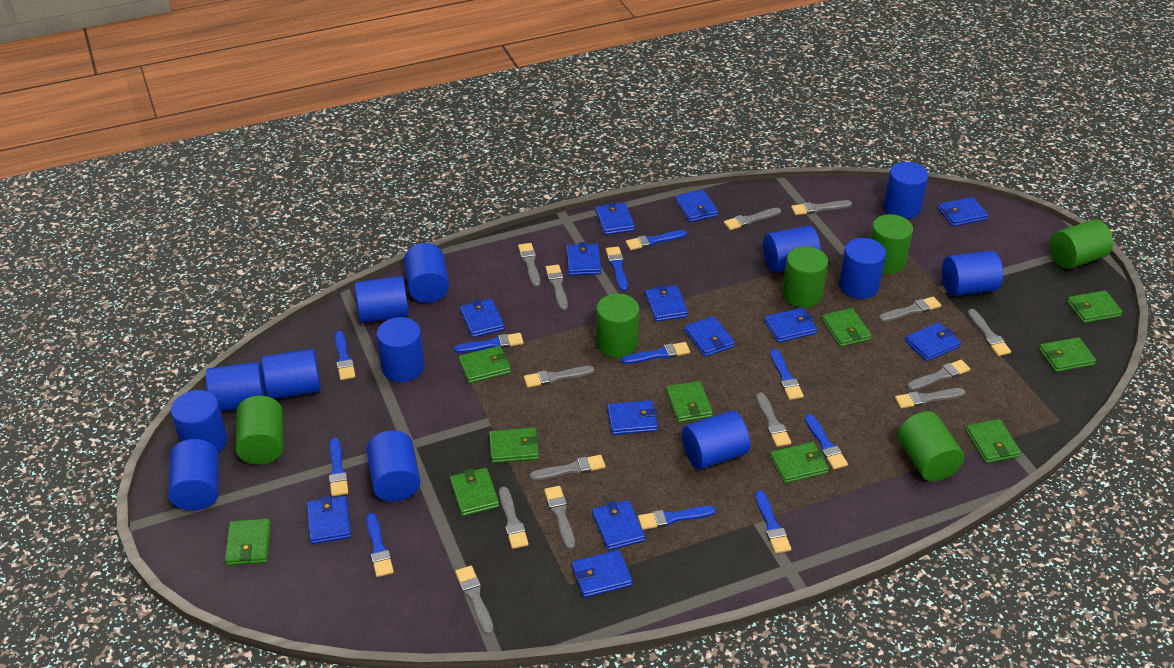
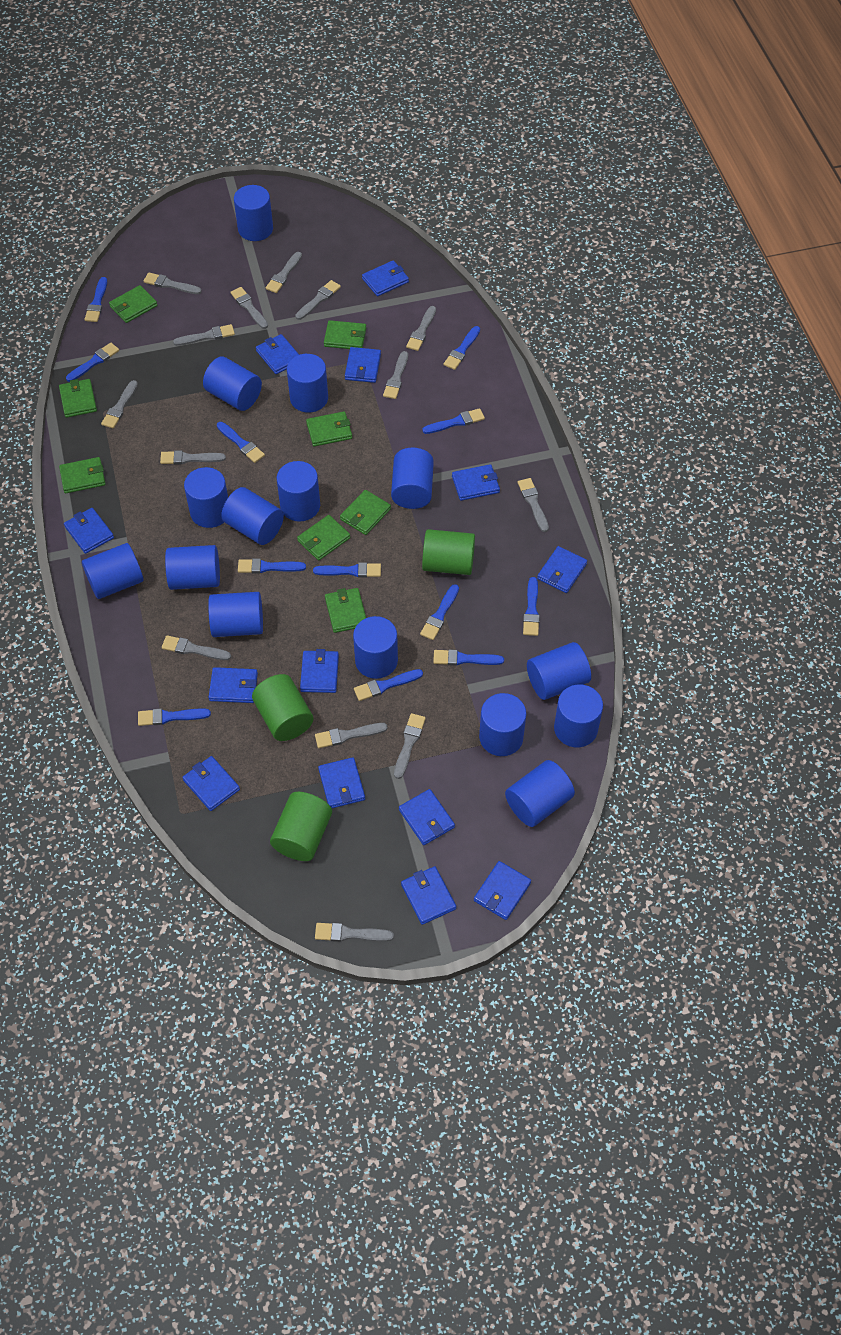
blue brush: 11 -> 12
blue cylinder: 13 -> 15
green cylinder: 6 -> 3
green wallet: 10 -> 8

